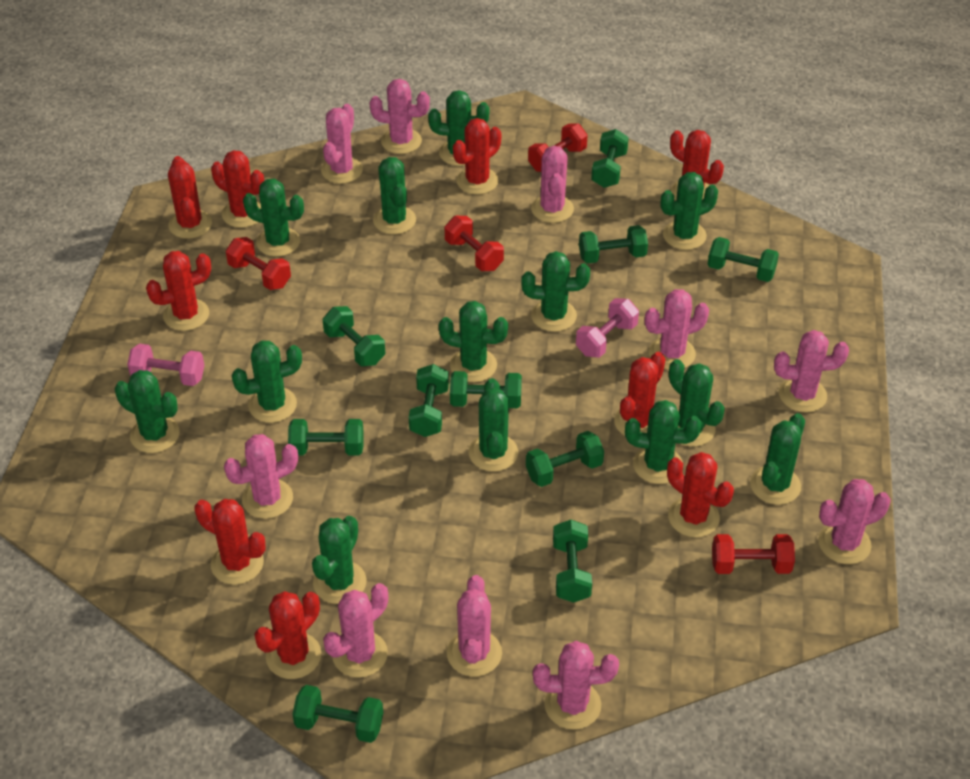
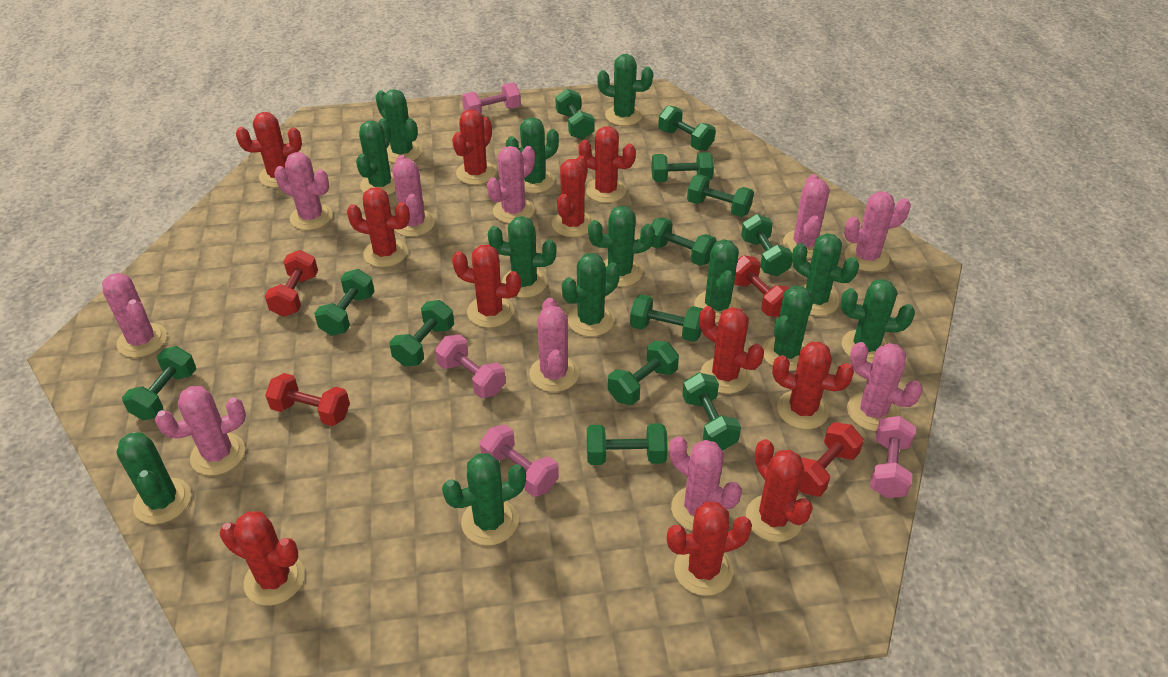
green dumbbell: 10 -> 13
pink dumbbell: 2 -> 4
red cactus: 9 -> 11

